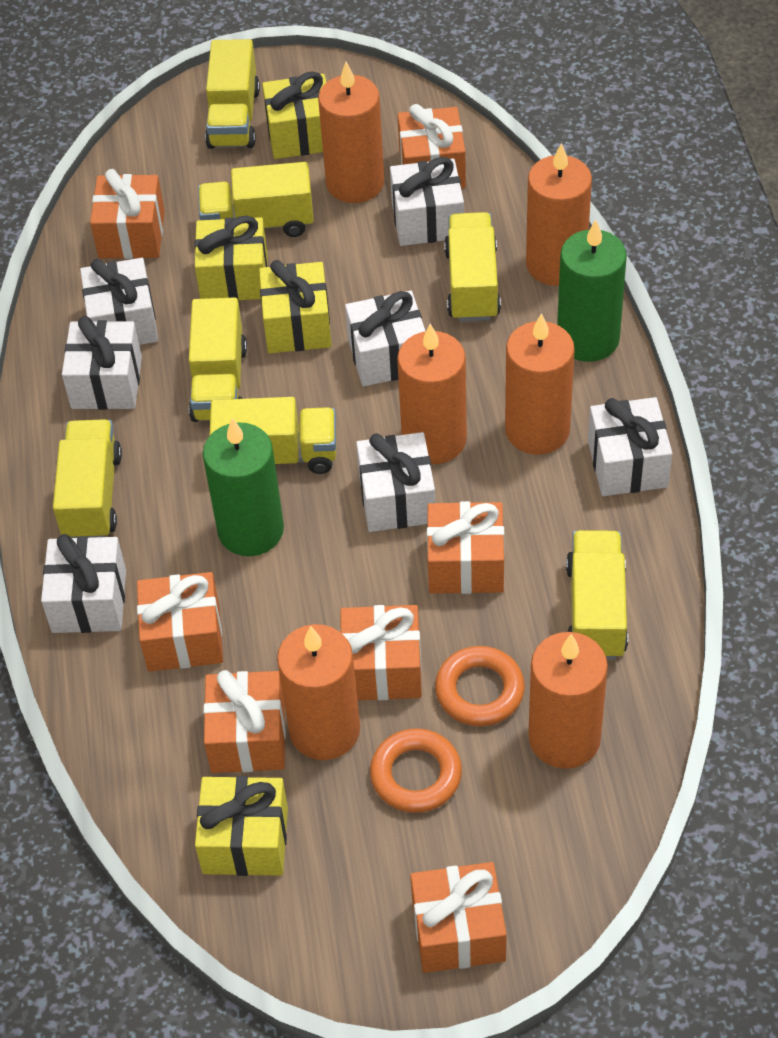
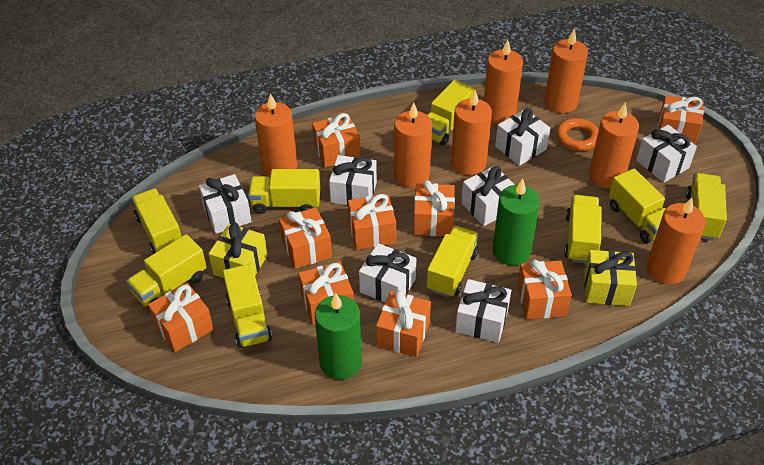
orange candle: 6 -> 7
orange gift: 7 -> 9
orange ring: 2 -> 1
yellow gift: 4 -> 2
yellow truck: 7 -> 9

